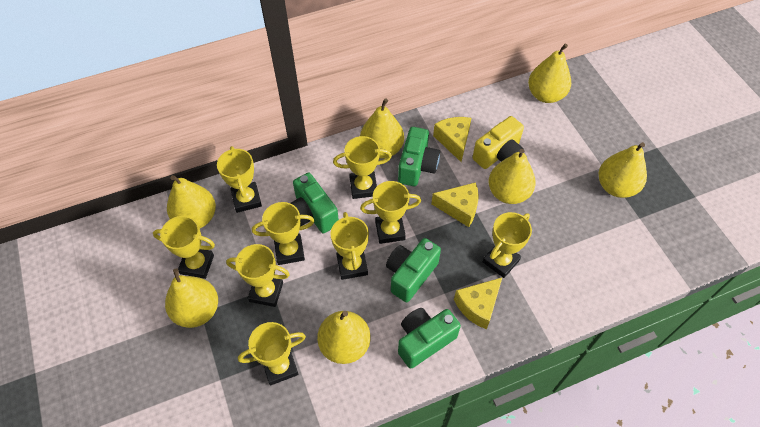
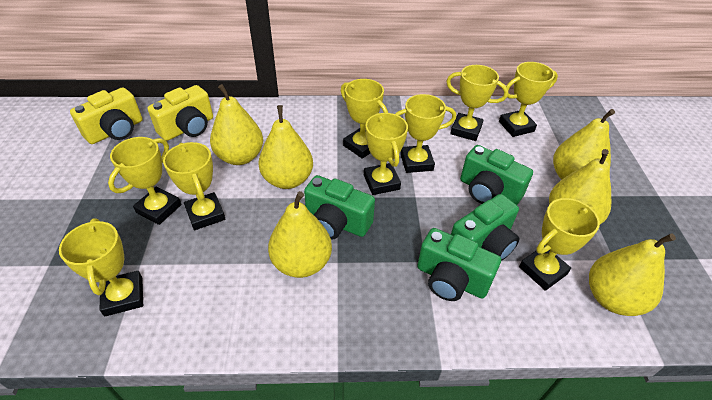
yellow camera: 1 -> 2
yellow cheese: 3 -> 0
yellow pear: 7 -> 6

